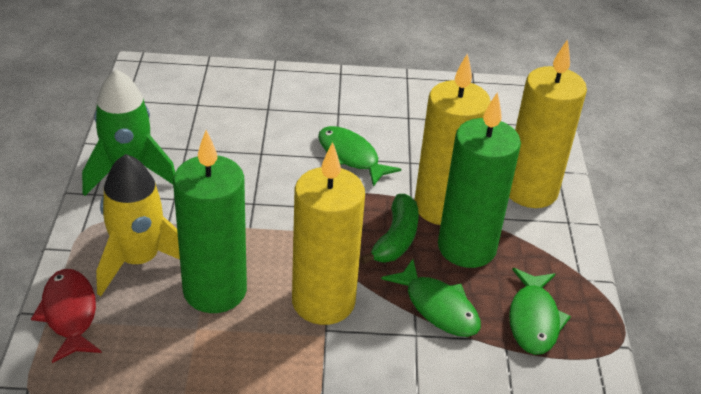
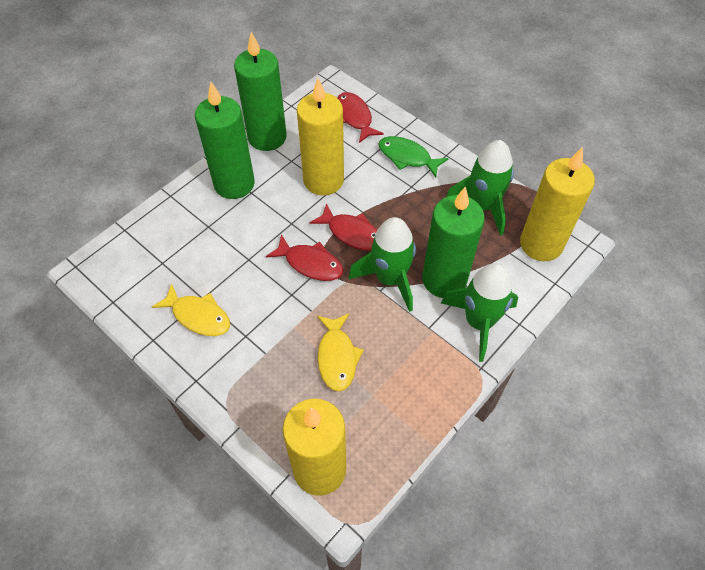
green banana: 1 -> 0
green candle: 2 -> 3
green fish: 3 -> 1
green rocket: 1 -> 3
red fish: 1 -> 3
yellow fish: 0 -> 2
yellow rocket: 1 -> 0

